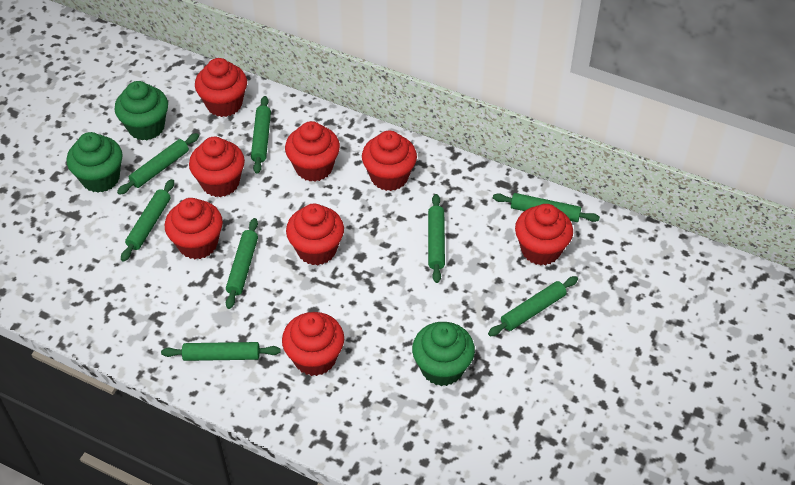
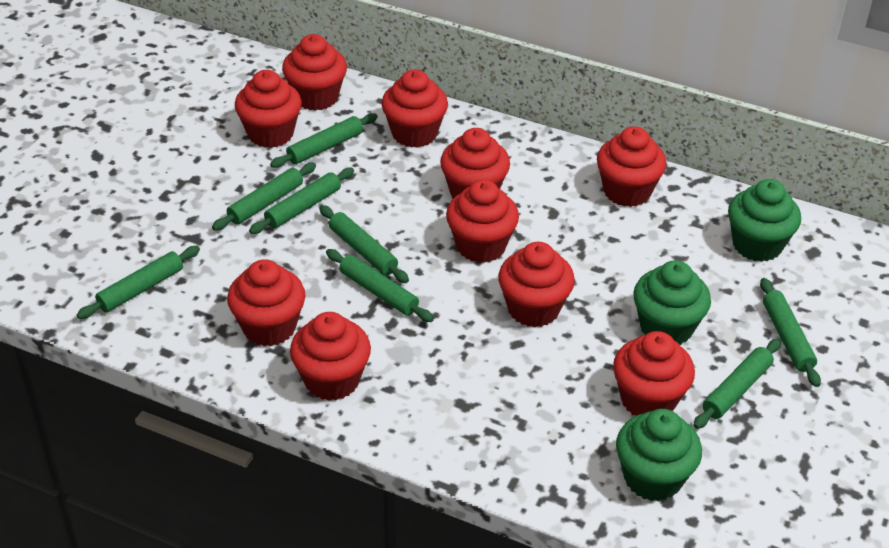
red cupcake: 8 -> 10

